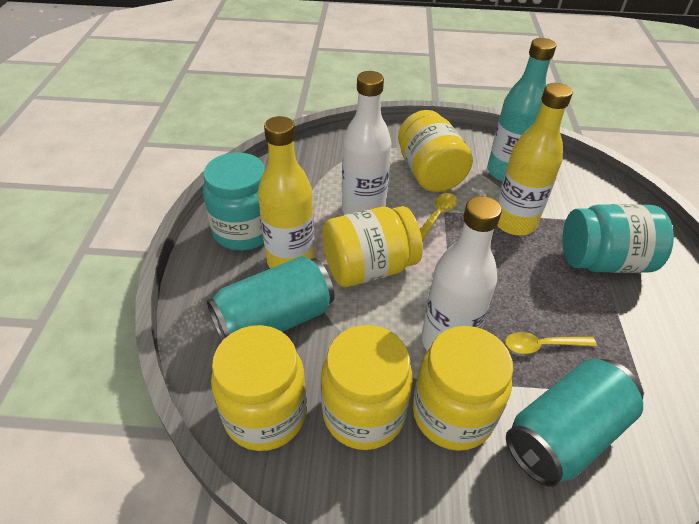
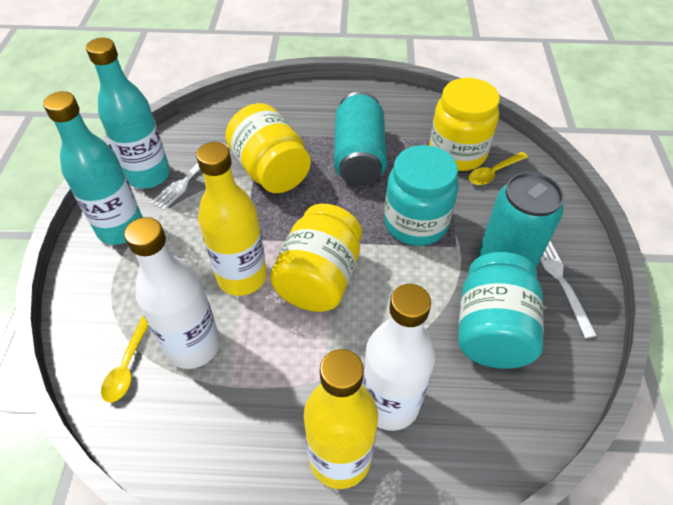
turquoise bottle: 1 -> 2
white fork: 0 -> 2
yellow jar: 5 -> 3

